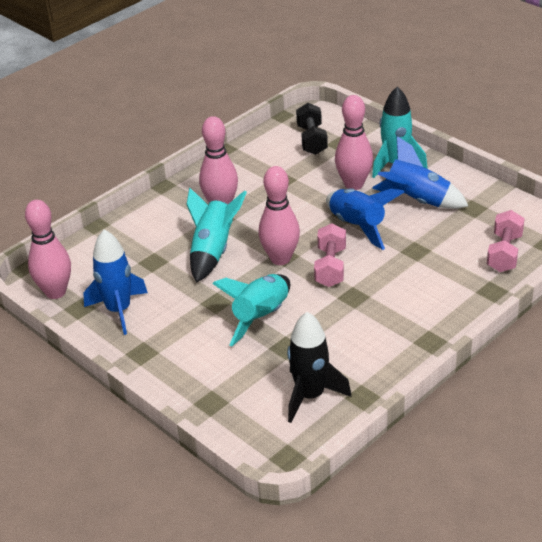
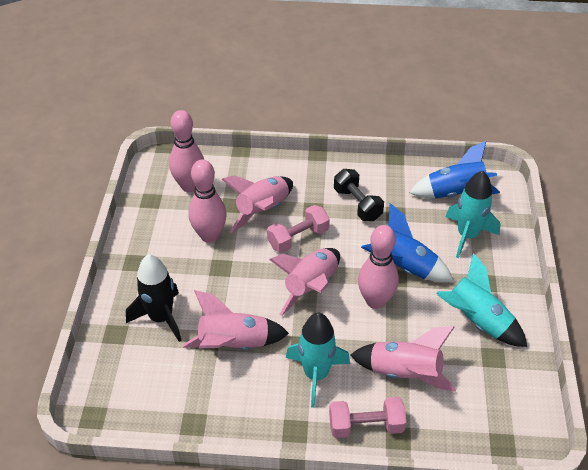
blue rocket: 3 -> 2
pink bowling pin: 4 -> 3
pink rocket: 0 -> 4

